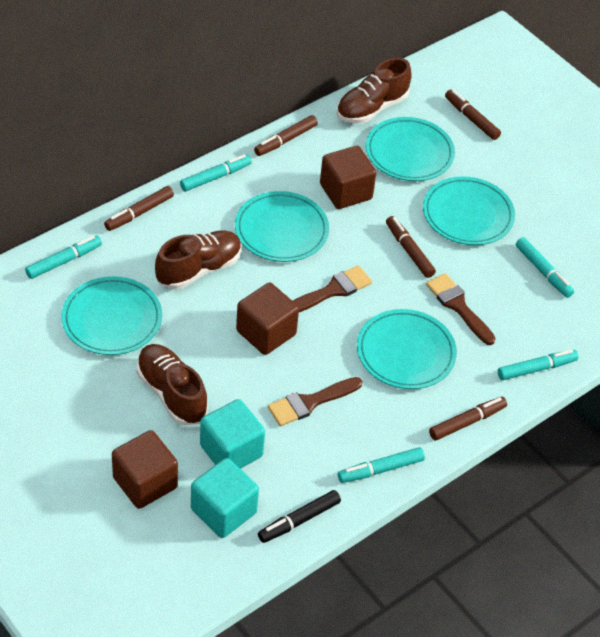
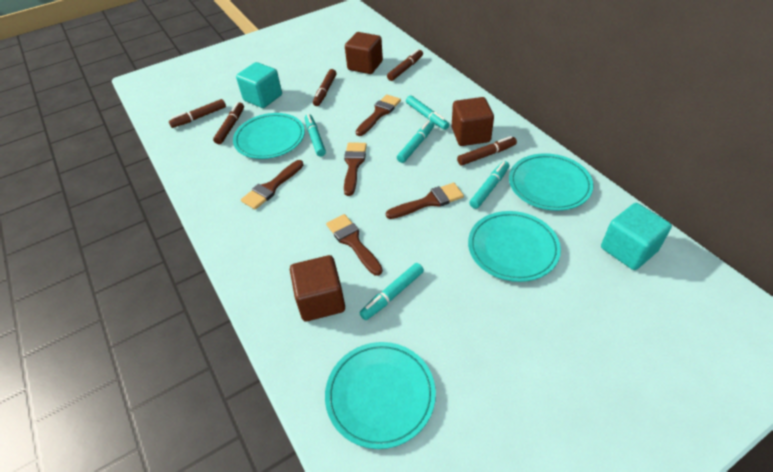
black marker: 1 -> 0
brown brush: 3 -> 5
brown shoe: 3 -> 0
turquoise plate: 5 -> 4

